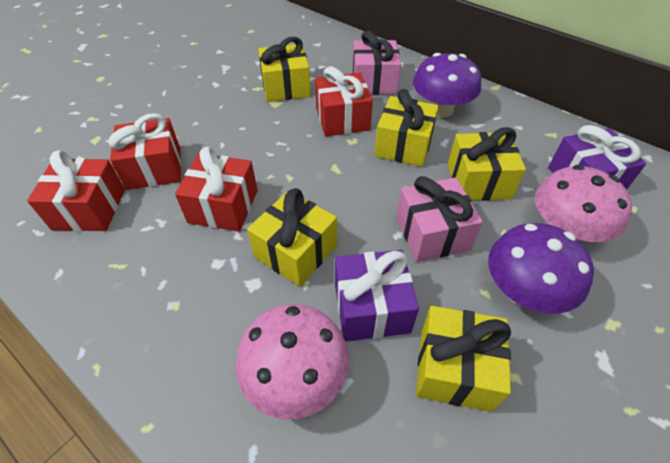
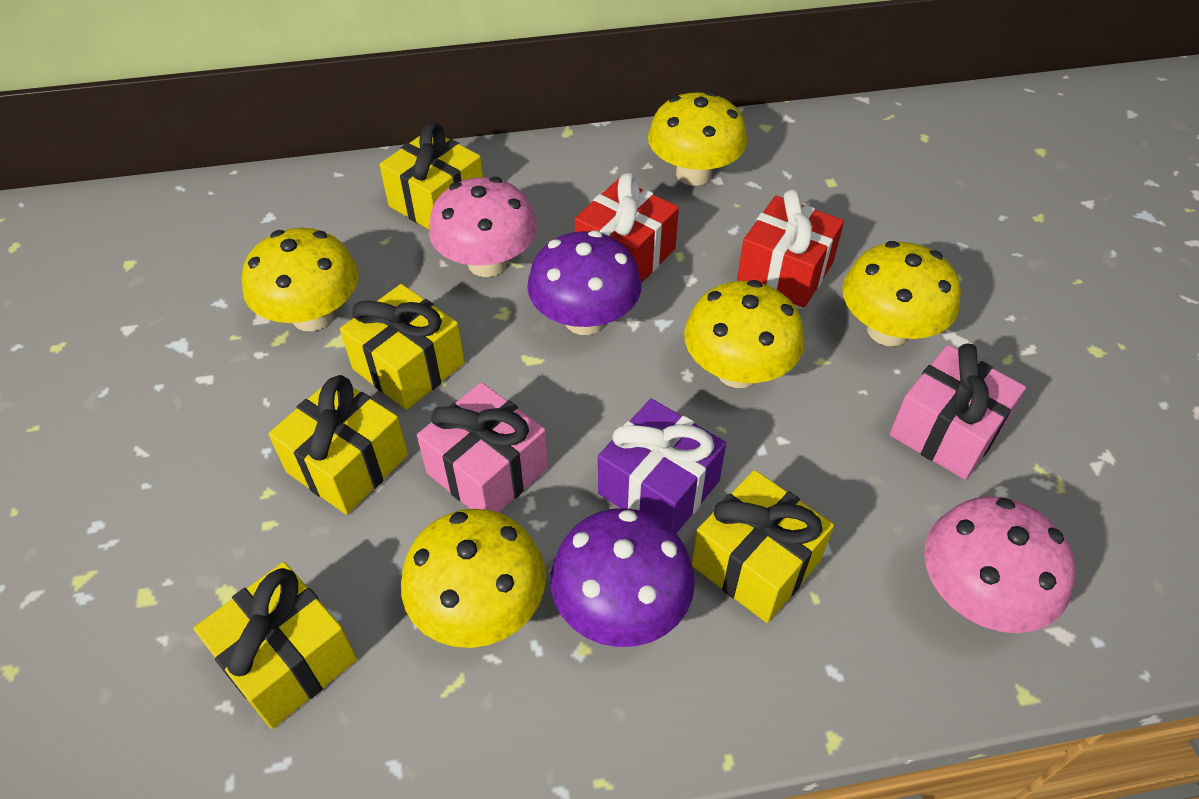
purple gift: 2 -> 1
red gift: 4 -> 2
yellow mushroom: 0 -> 5

